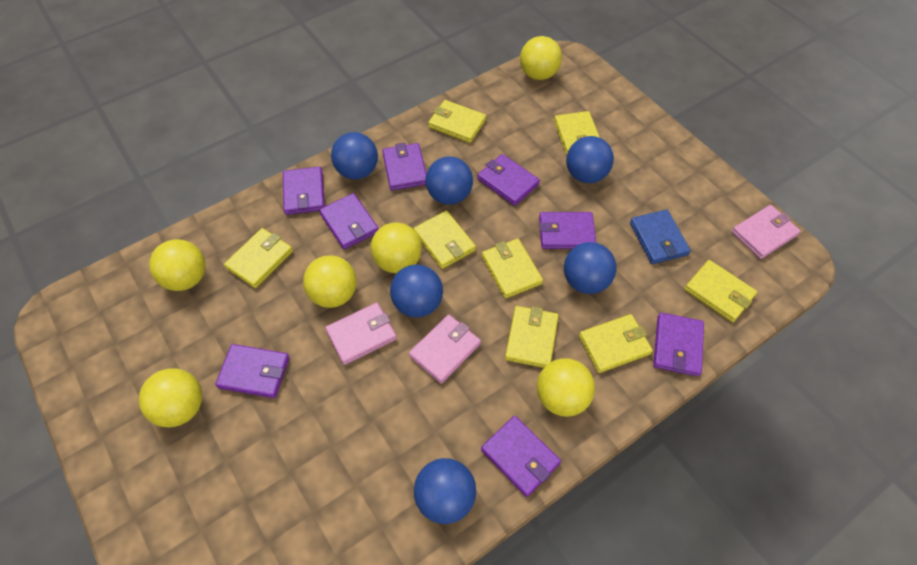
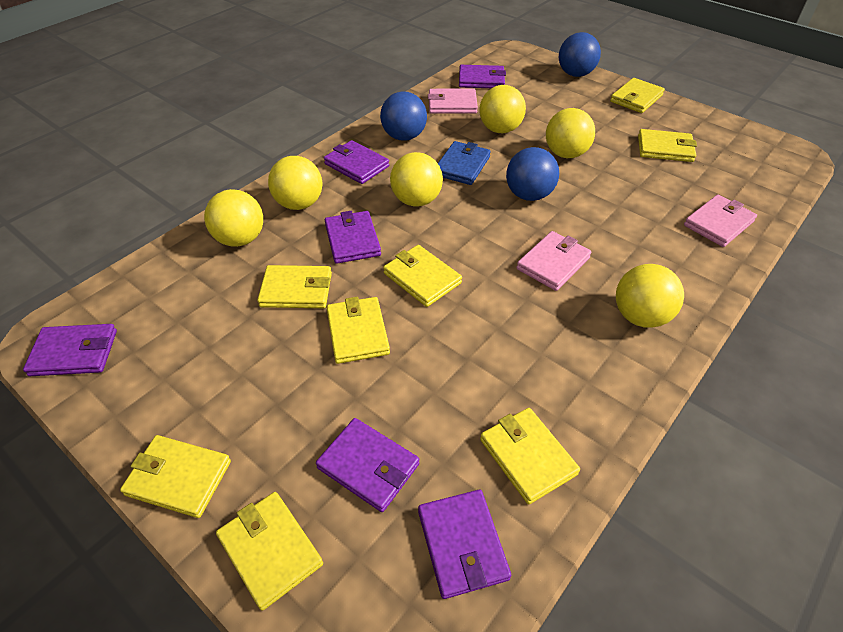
blue ball: 6 -> 3
purple wallet: 8 -> 6

